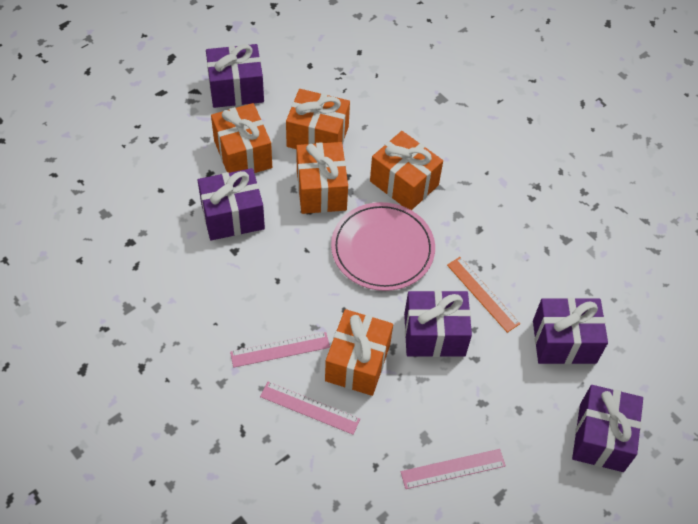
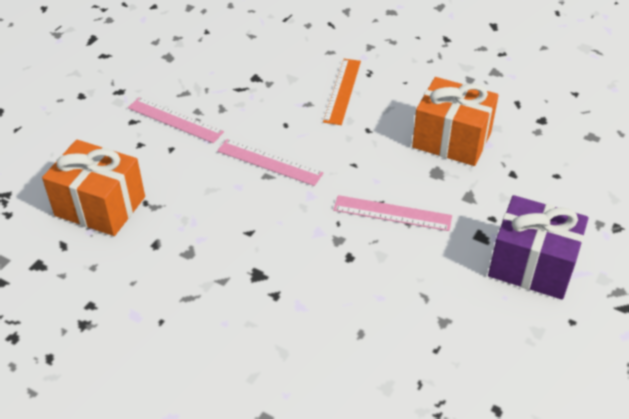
orange gift: 5 -> 2
pink plate: 1 -> 0
purple gift: 5 -> 1

